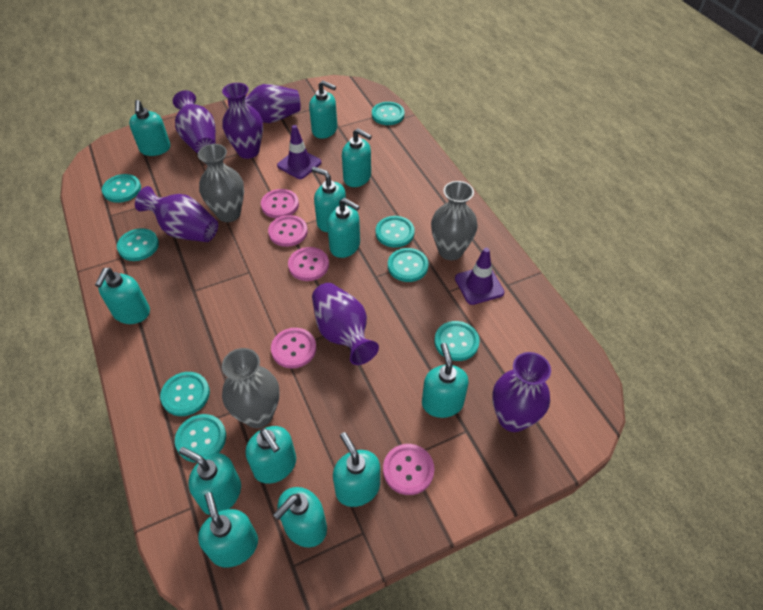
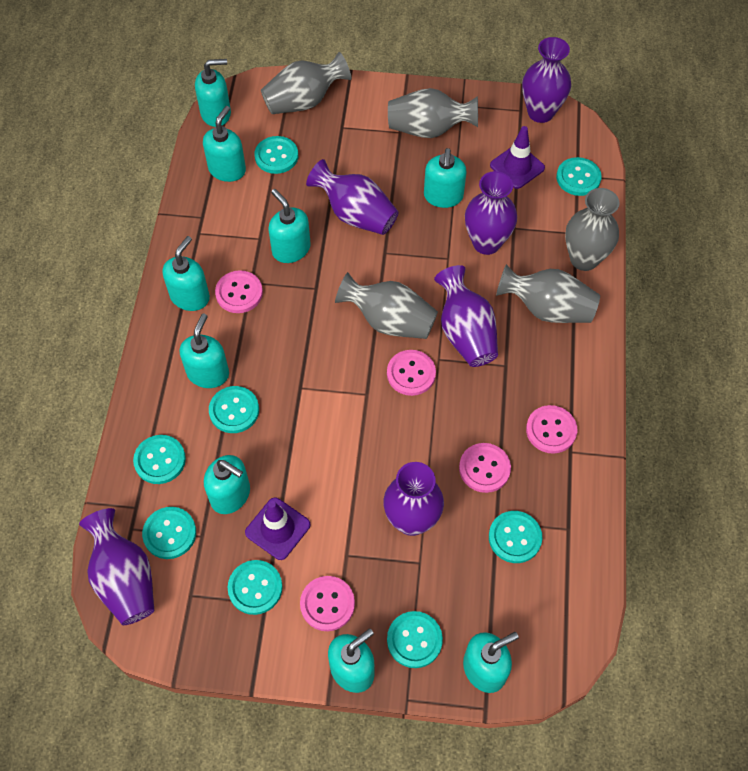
grey vase: 3 -> 5
turquoise soap dispenser: 12 -> 9

